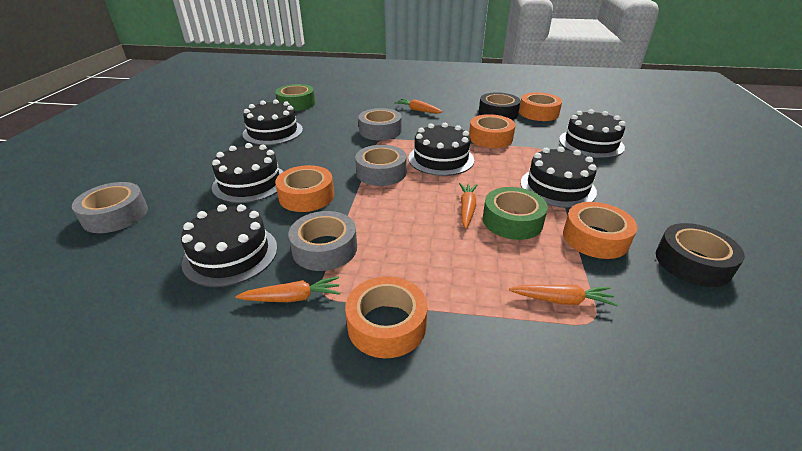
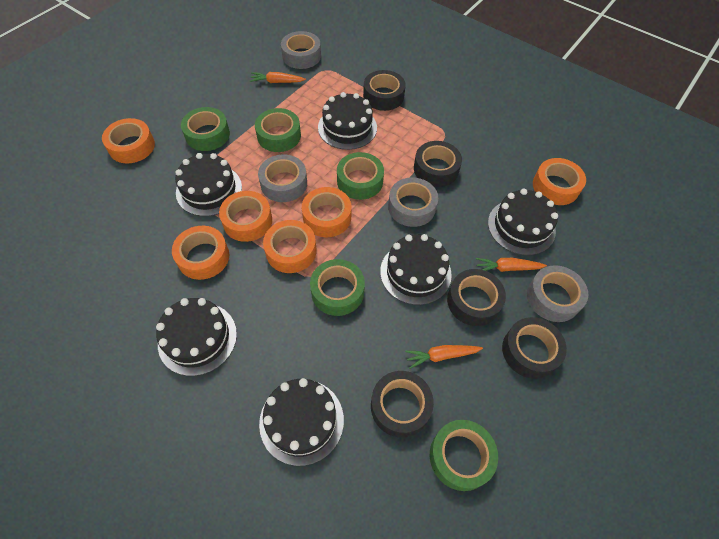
black tape: 2 -> 5
green tape: 2 -> 5
orange carrot: 4 -> 3
orange tape: 5 -> 6

